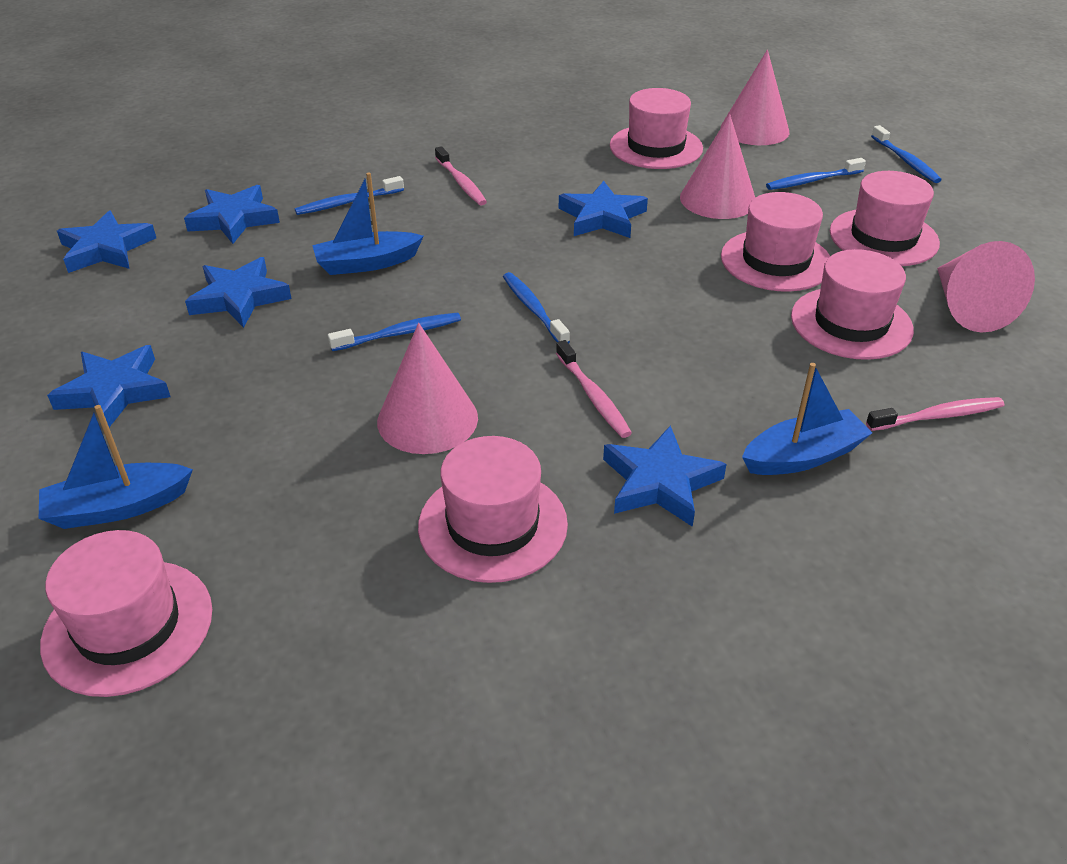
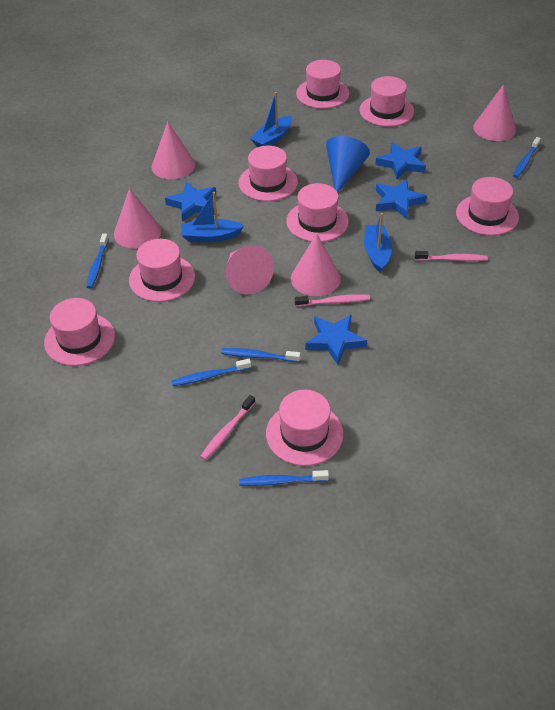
blue cone: 0 -> 1
blue star: 6 -> 4
pink cone: 4 -> 5
pink hat: 6 -> 8

